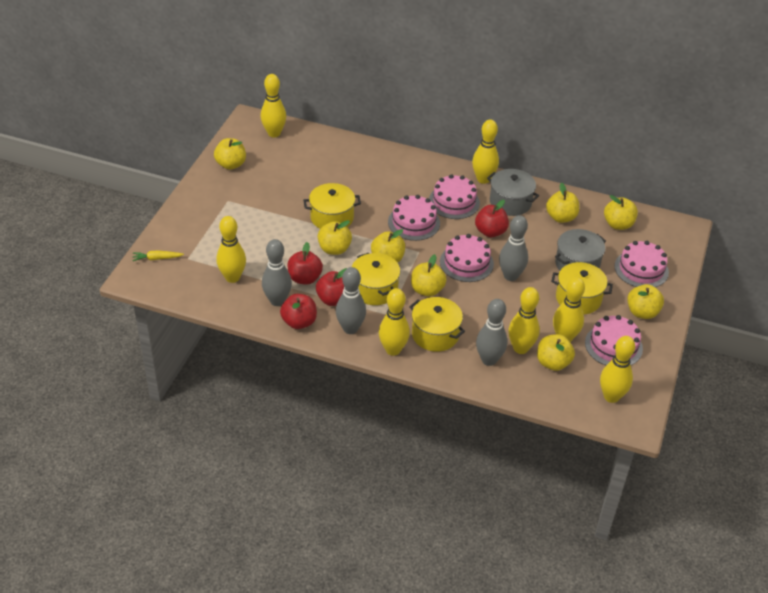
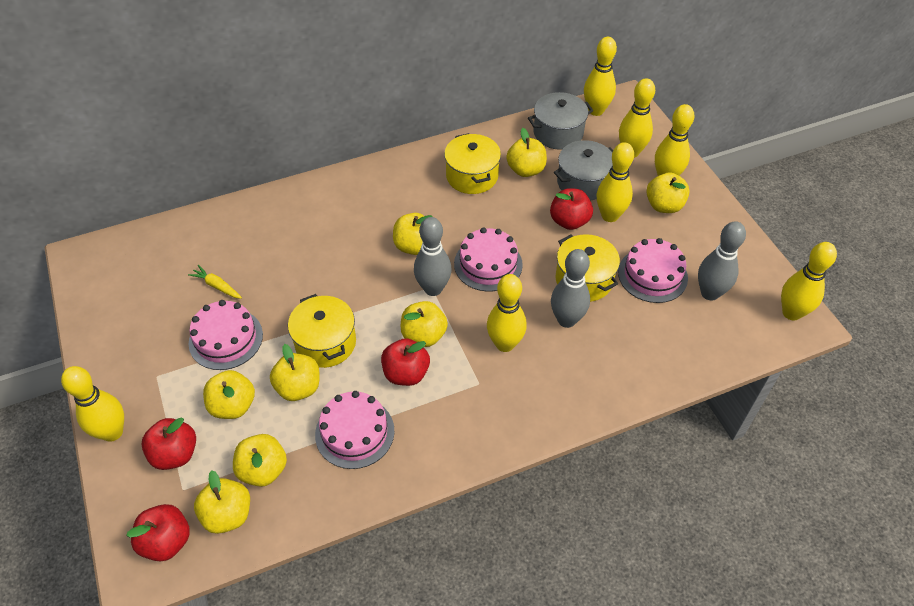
grey bowling pin: 4 -> 3
pink cake: 5 -> 4
yellow pot: 4 -> 3

